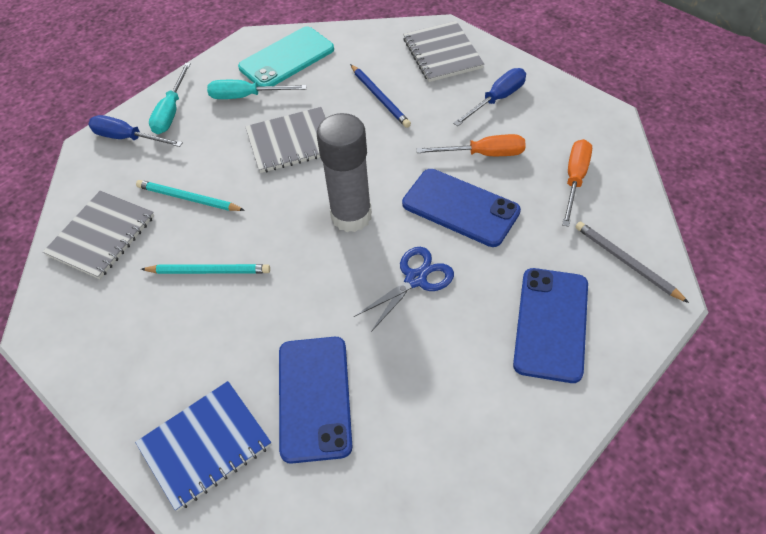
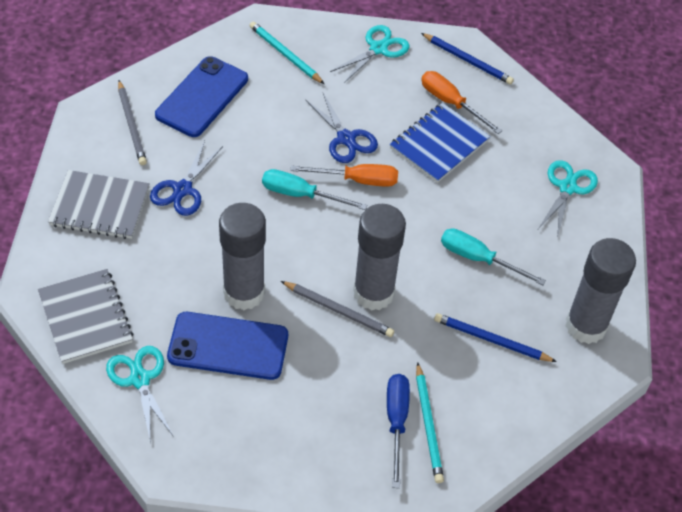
blue pencil: 1 -> 2
blue phone: 3 -> 2
blue scissors: 1 -> 2
blue screwdriver: 2 -> 1
grey glue stick: 1 -> 3
grey notebook: 3 -> 2
grey pencil: 1 -> 2
turquoise phone: 1 -> 0
turquoise scissors: 0 -> 3

